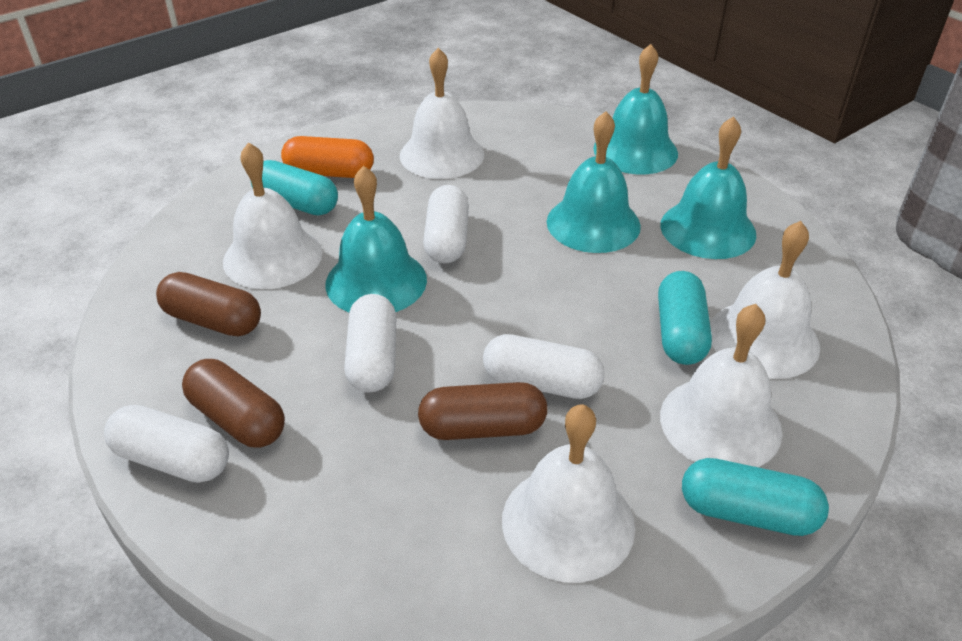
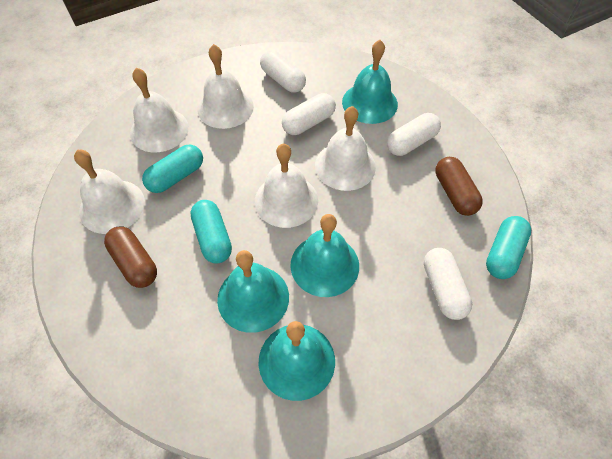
brown capsule: 3 -> 2
orange capsule: 1 -> 0

